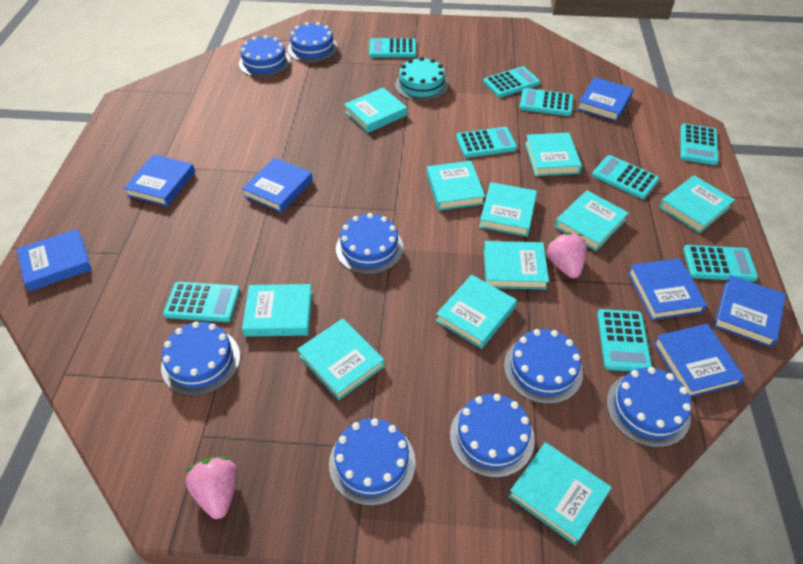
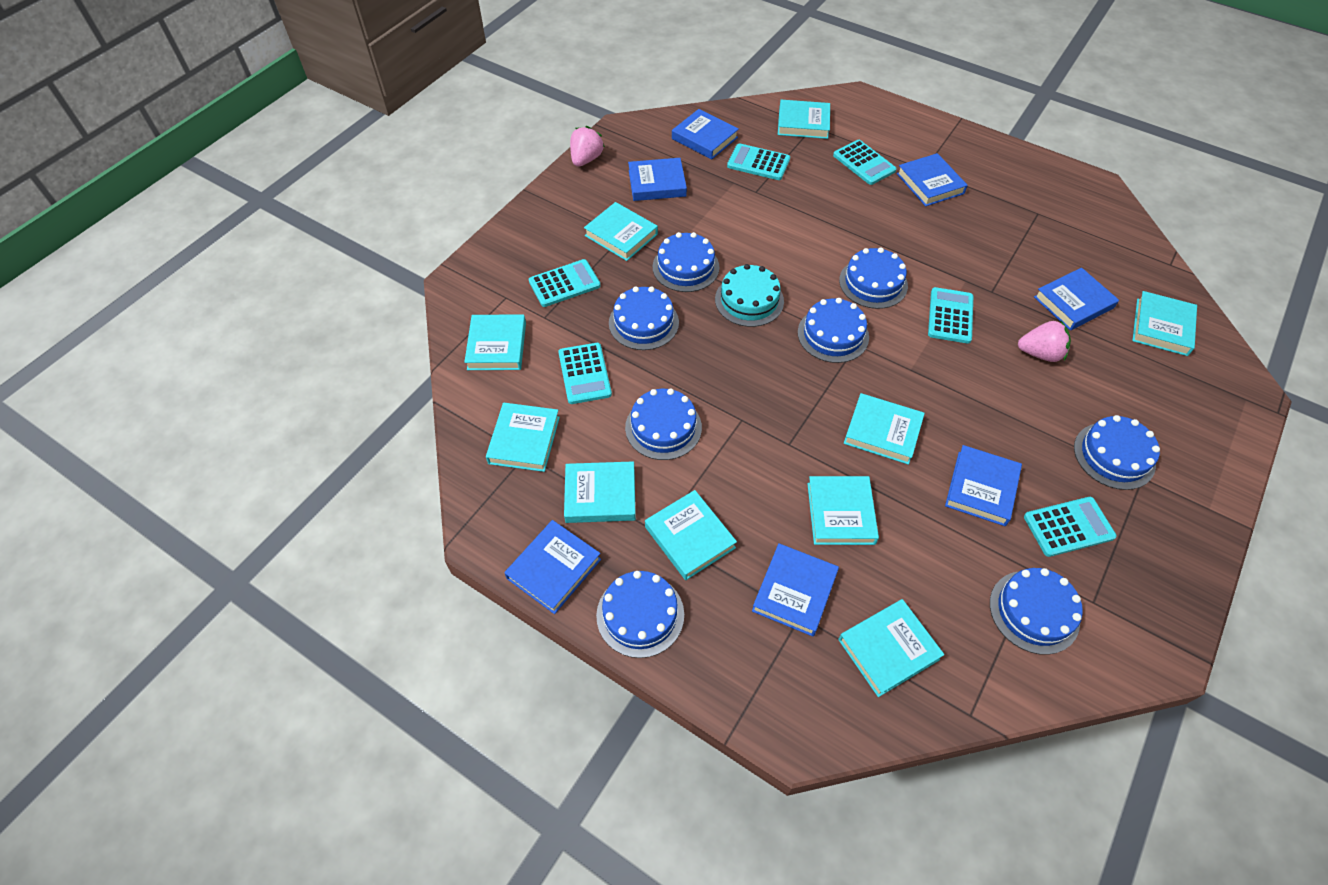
turquoise book: 11 -> 10
turquoise calculator: 9 -> 6

